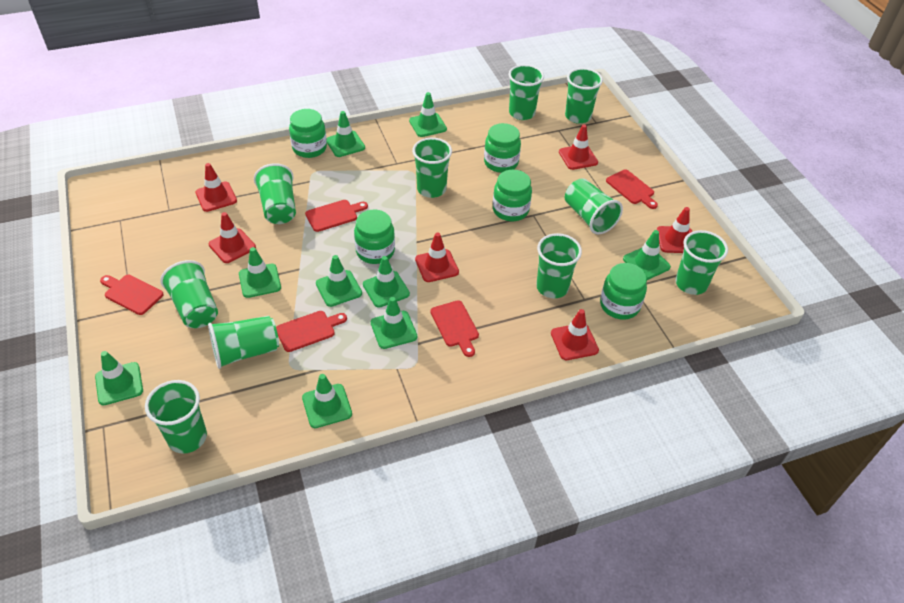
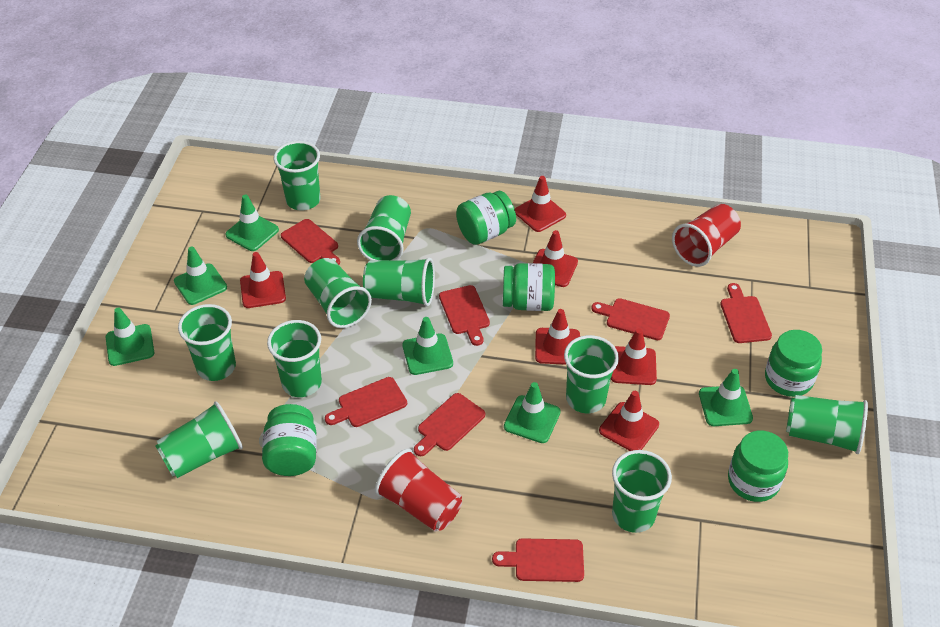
green traffic cone: 9 -> 6
red cup: 0 -> 2
red cutting board: 5 -> 7

